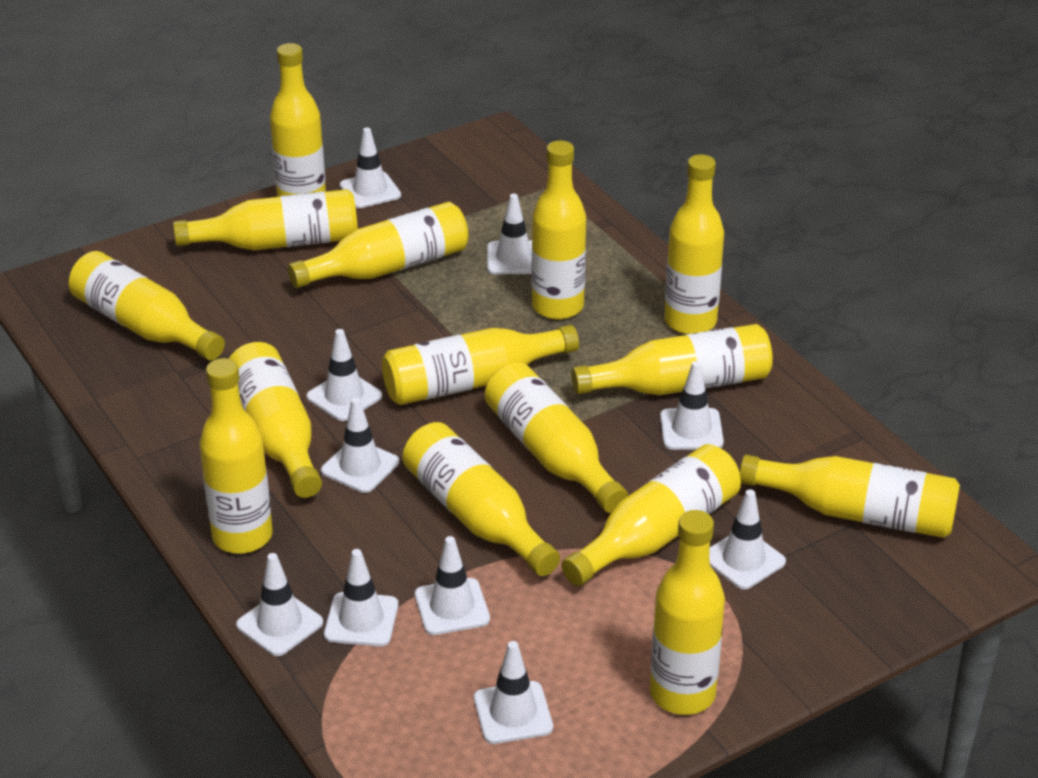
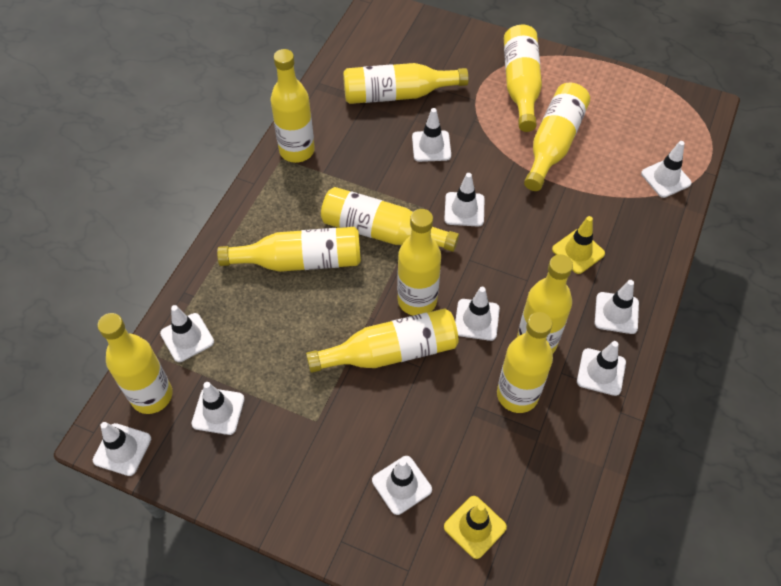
yellow bottle: 15 -> 11
yellow traffic cone: 0 -> 2

